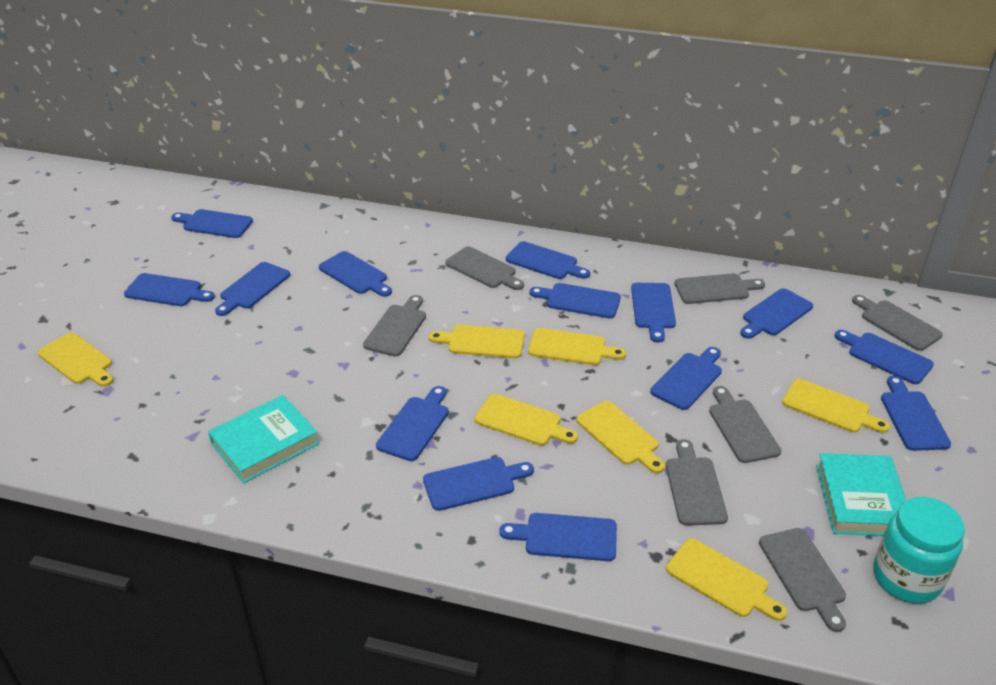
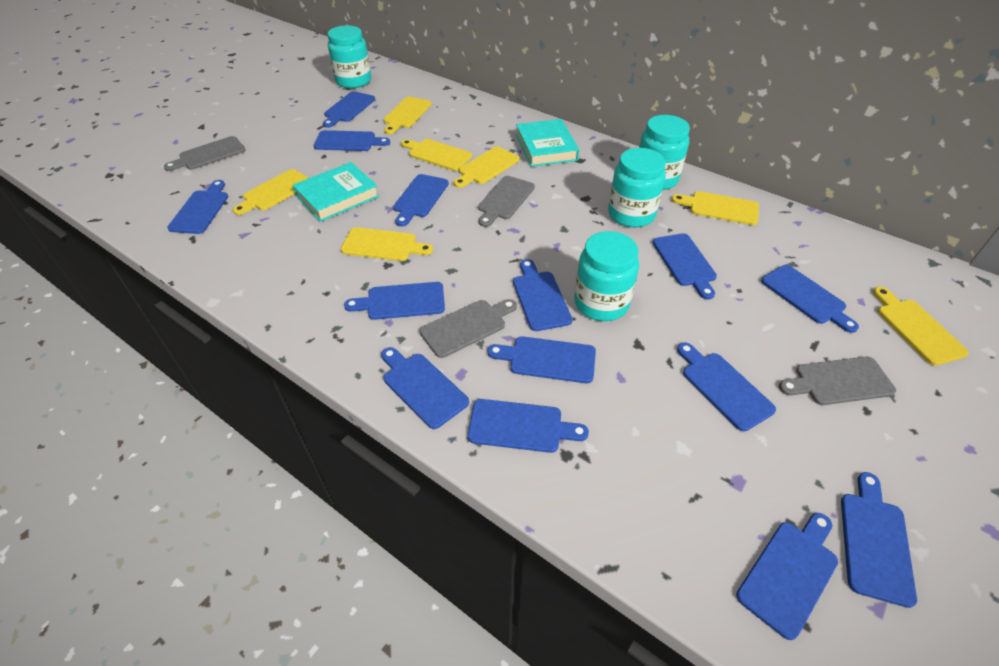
grey cutting board: 7 -> 4
turquoise jar: 1 -> 4

